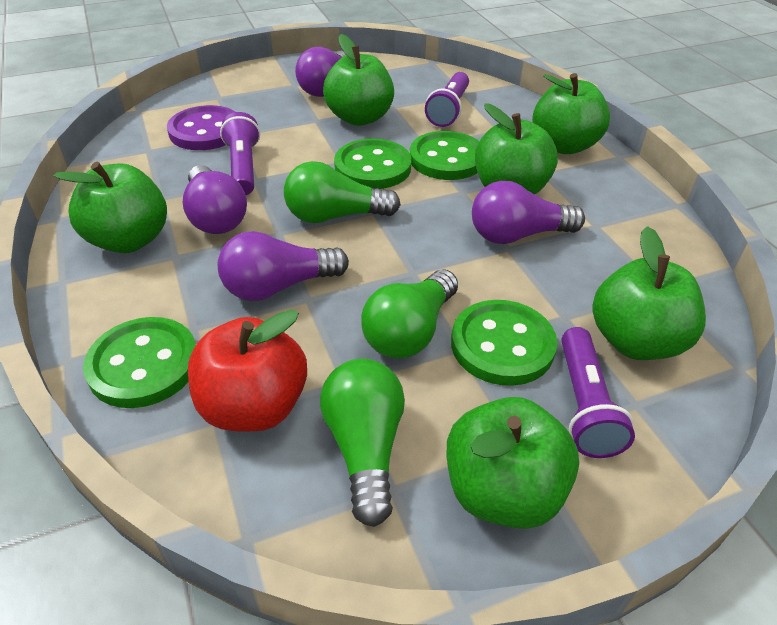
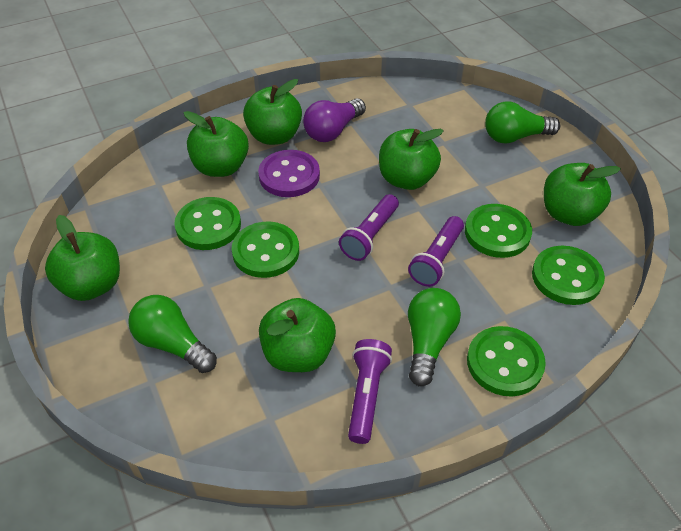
green button: 4 -> 5
purple light bulb: 4 -> 1
red apple: 1 -> 0

